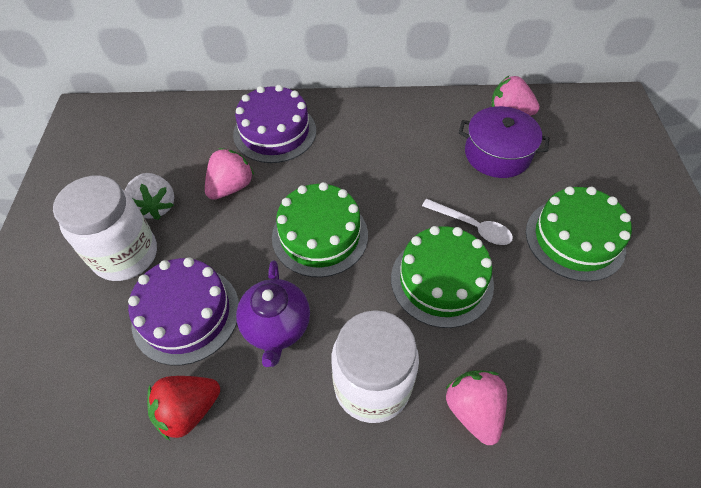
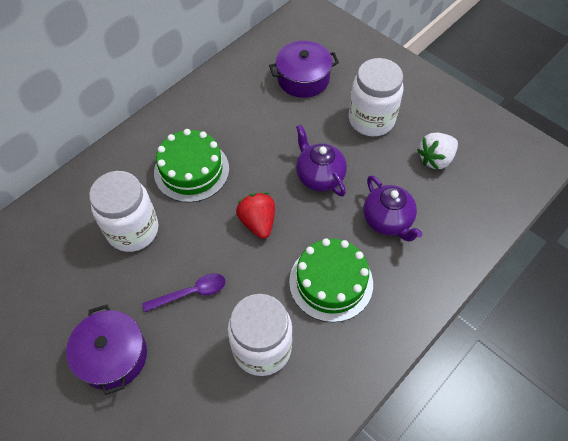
green cake: 3 -> 2
pink strawberry: 3 -> 0
purple cake: 2 -> 0
purple pot: 1 -> 2
purple spoon: 0 -> 1
purple teapot: 1 -> 2
white jar: 2 -> 3
white spoon: 1 -> 0

